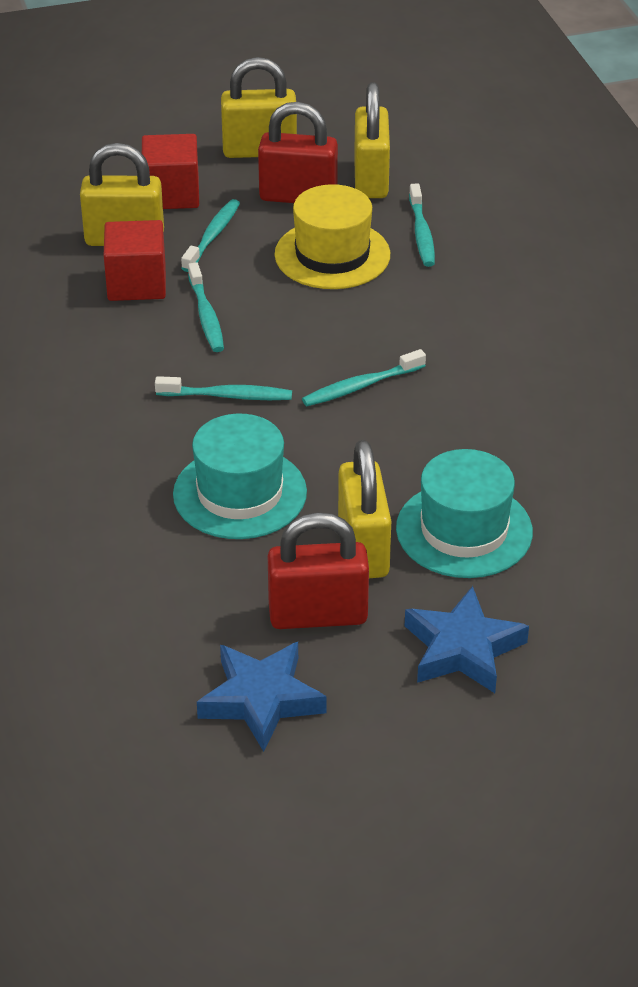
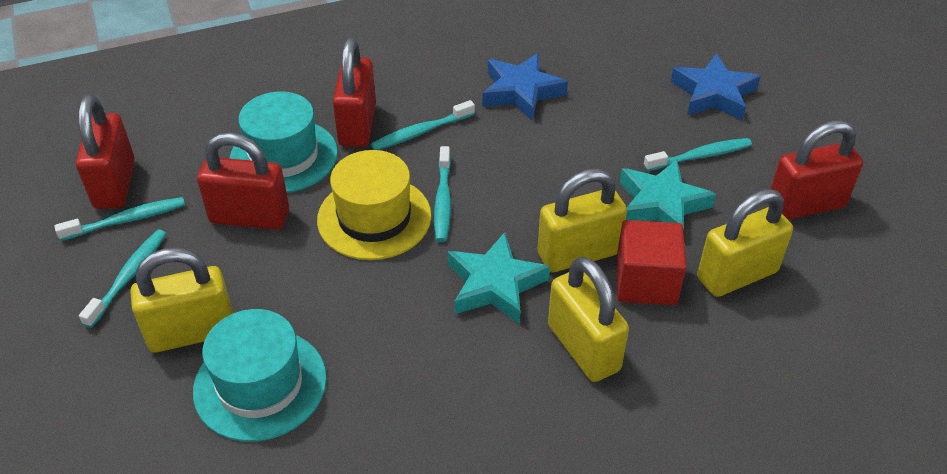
red cube: 2 -> 1
red padlock: 2 -> 4
turquoise star: 0 -> 2

